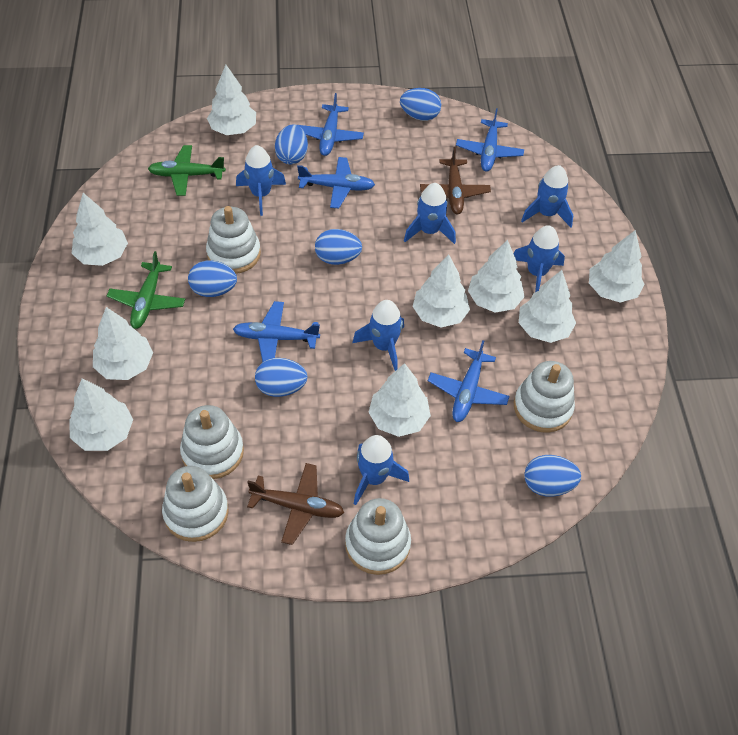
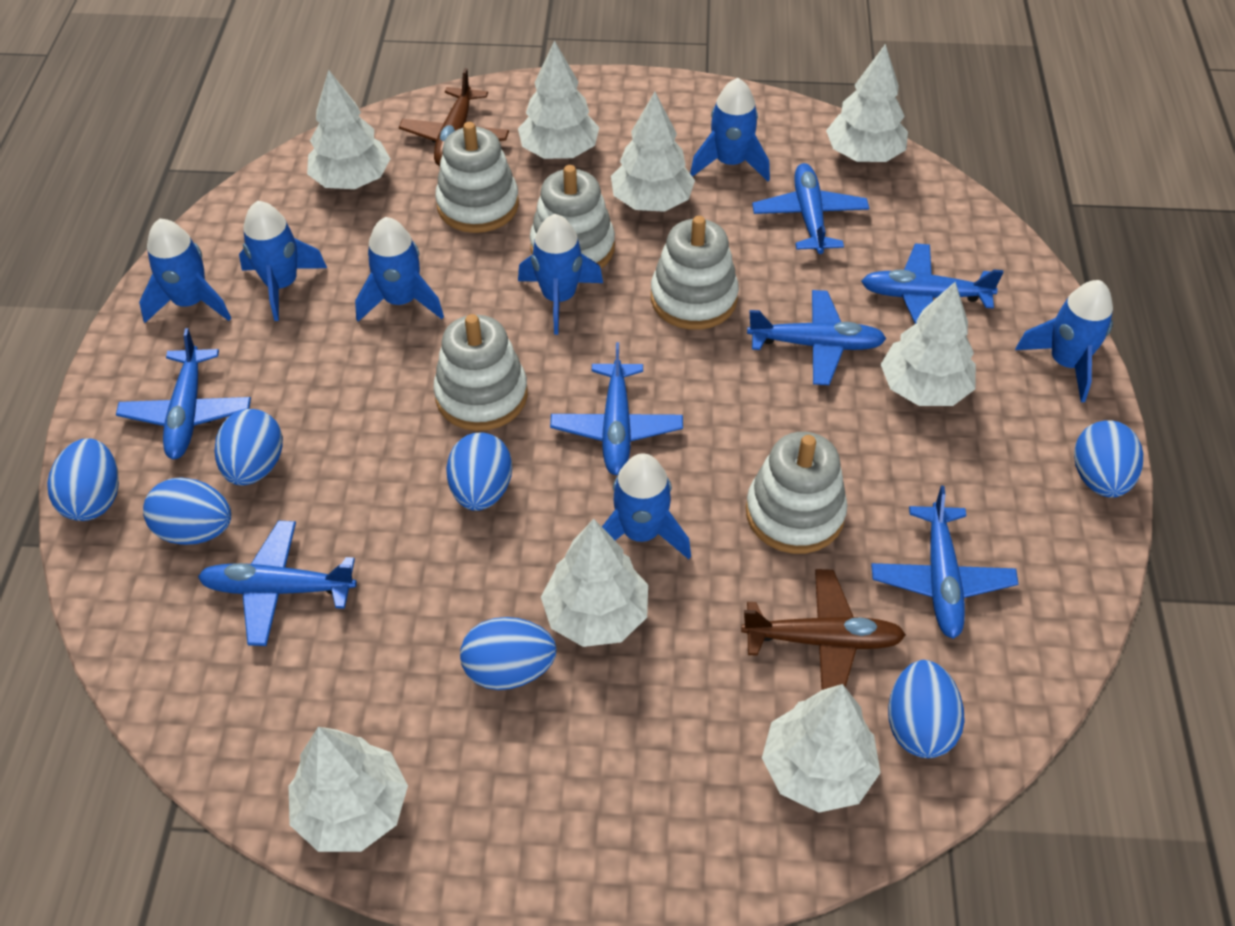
blue egg: 6 -> 7
blue plane: 5 -> 7
blue rocket: 6 -> 7
green plane: 2 -> 0
white tree: 9 -> 8

